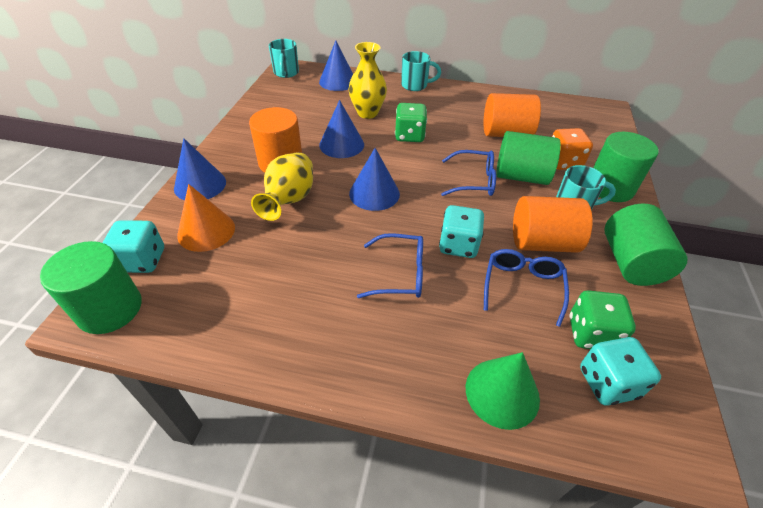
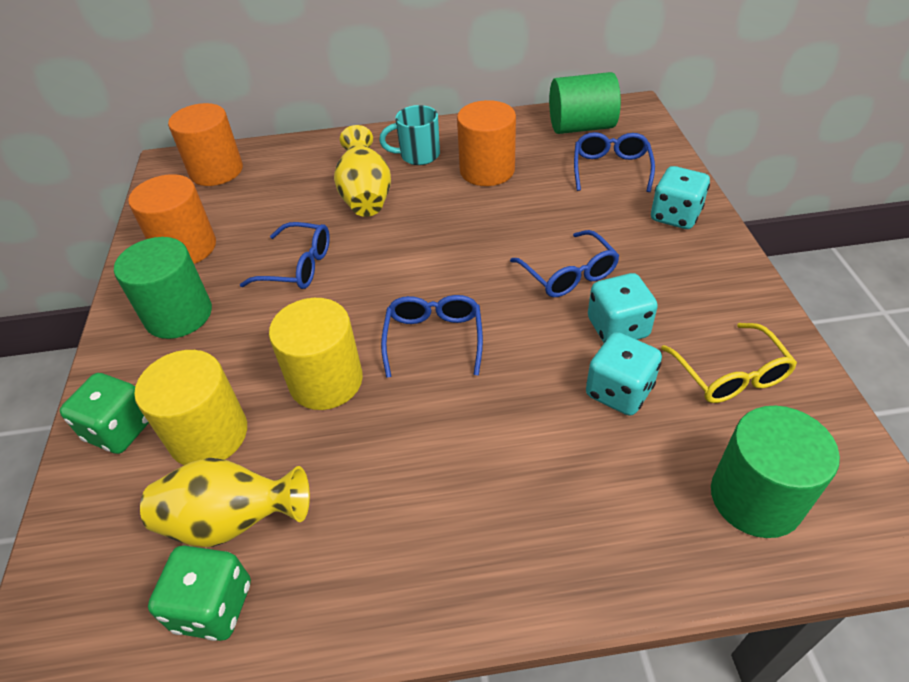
blue cone: 4 -> 0
blue glasses: 3 -> 4
green cone: 1 -> 0
green cylinder: 4 -> 3
orange cone: 1 -> 0
orange dice: 1 -> 0
turquoise mug: 3 -> 1
yellow cylinder: 0 -> 2
yellow glasses: 0 -> 1

